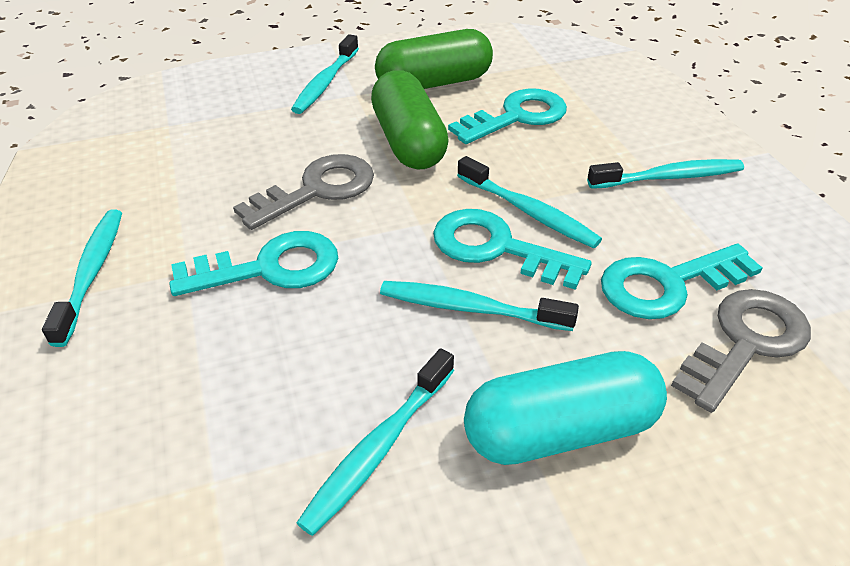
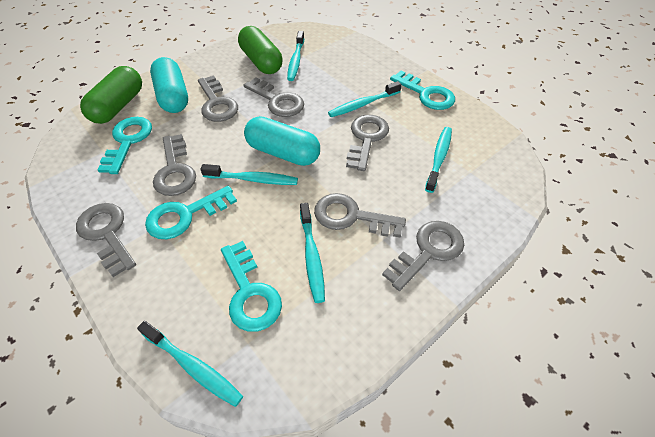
grey key: 2 -> 7
turquoise capsule: 1 -> 2

